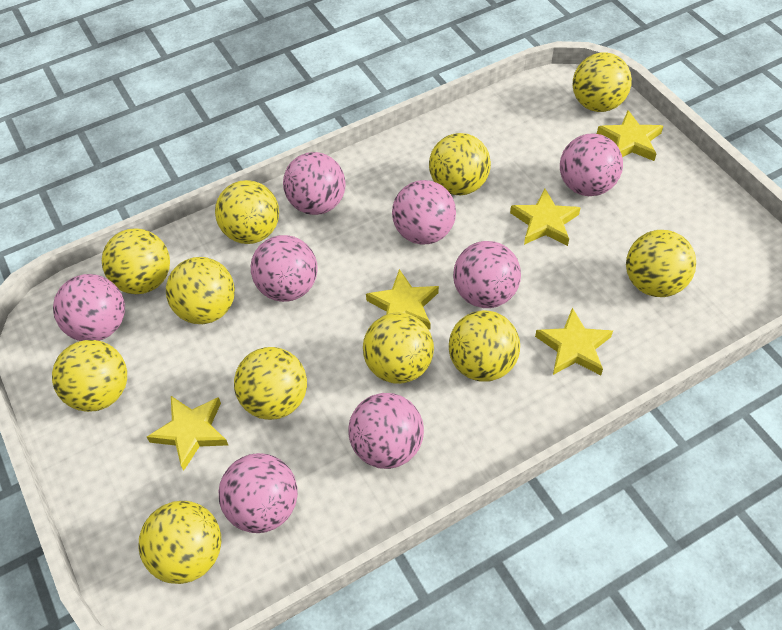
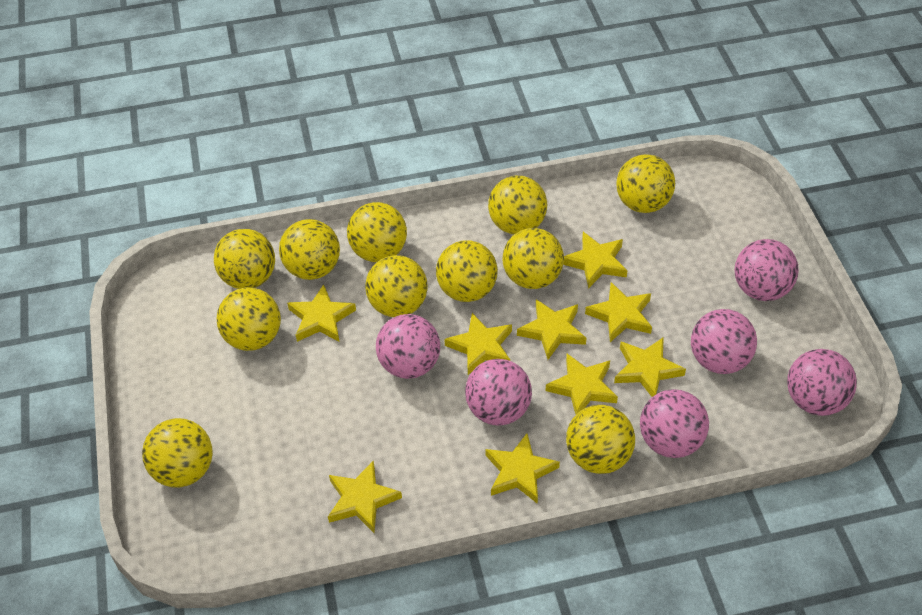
pink ball: 8 -> 6
yellow star: 5 -> 9

